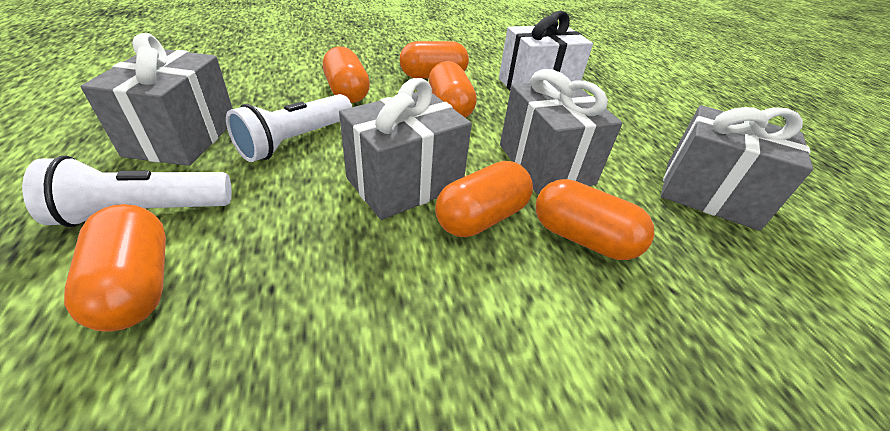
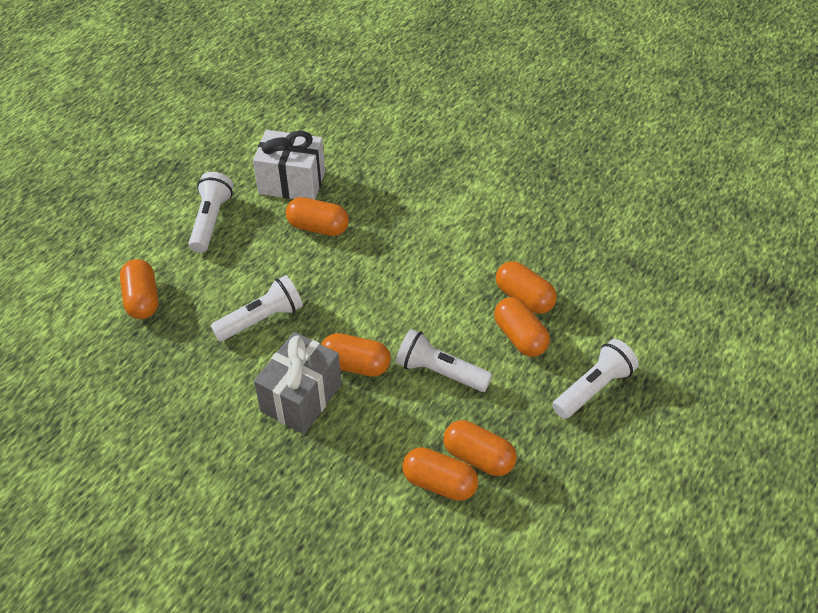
grey gift: 4 -> 1
orange capsule: 6 -> 7
white flashlight: 2 -> 4

